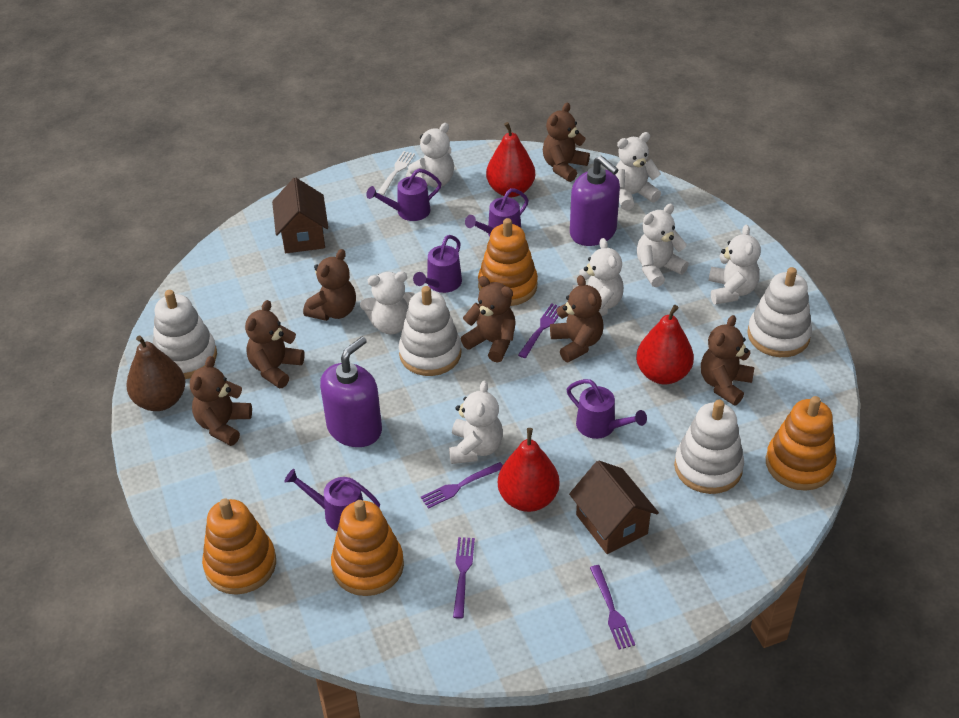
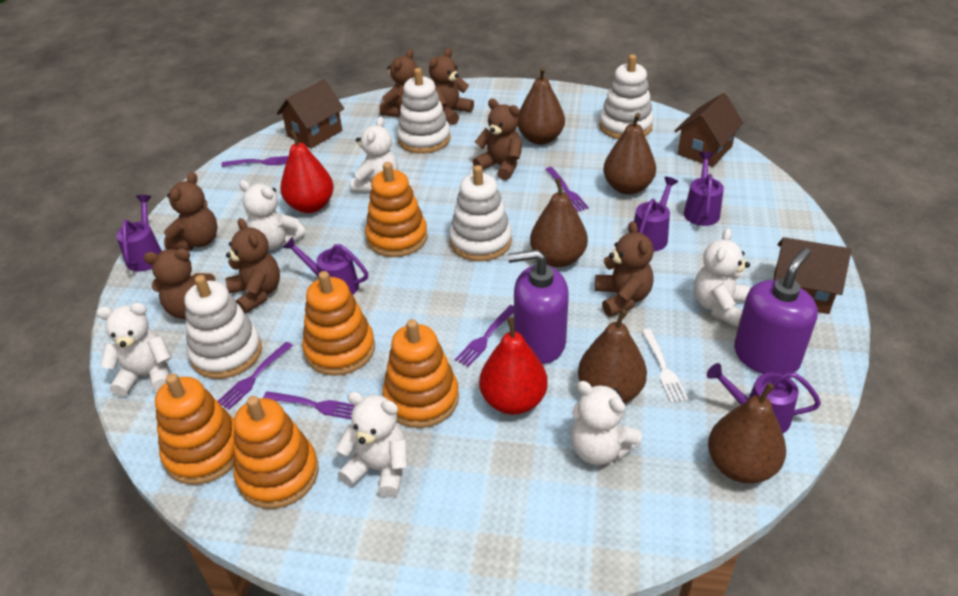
brown house: 2 -> 3
brown pear: 1 -> 5
orange stacking toy: 4 -> 5
purple fork: 4 -> 5
red pear: 3 -> 2
white teddy bear: 7 -> 6

